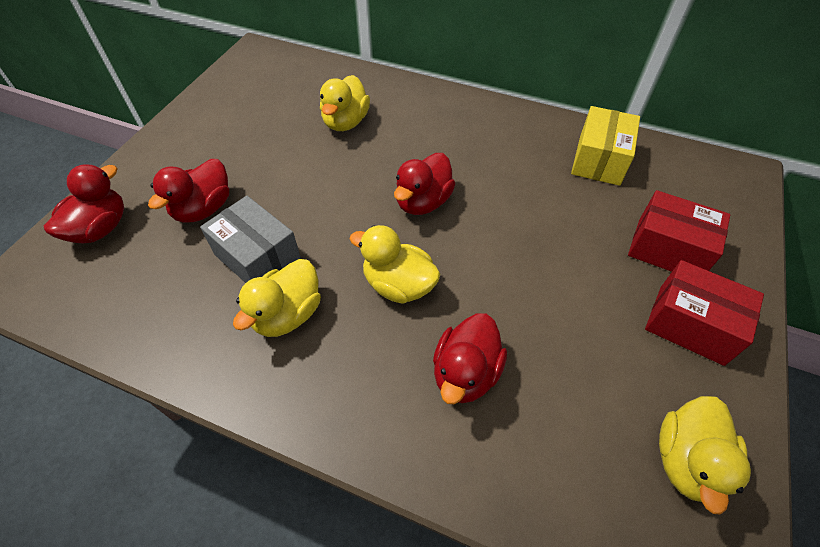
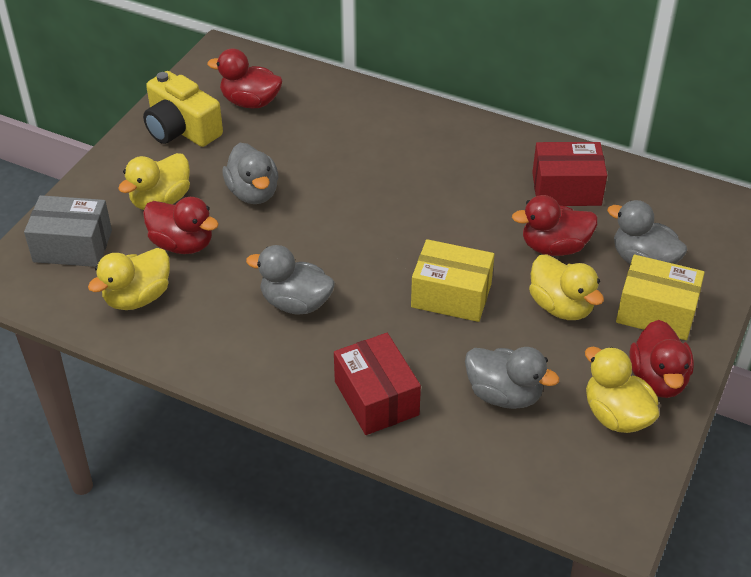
grey duck: 0 -> 4
yellow box: 1 -> 2
yellow camera: 0 -> 1

